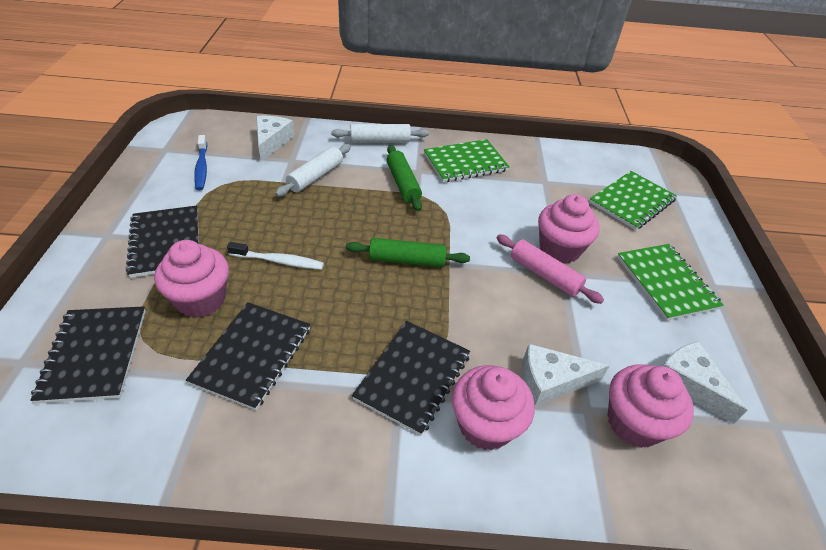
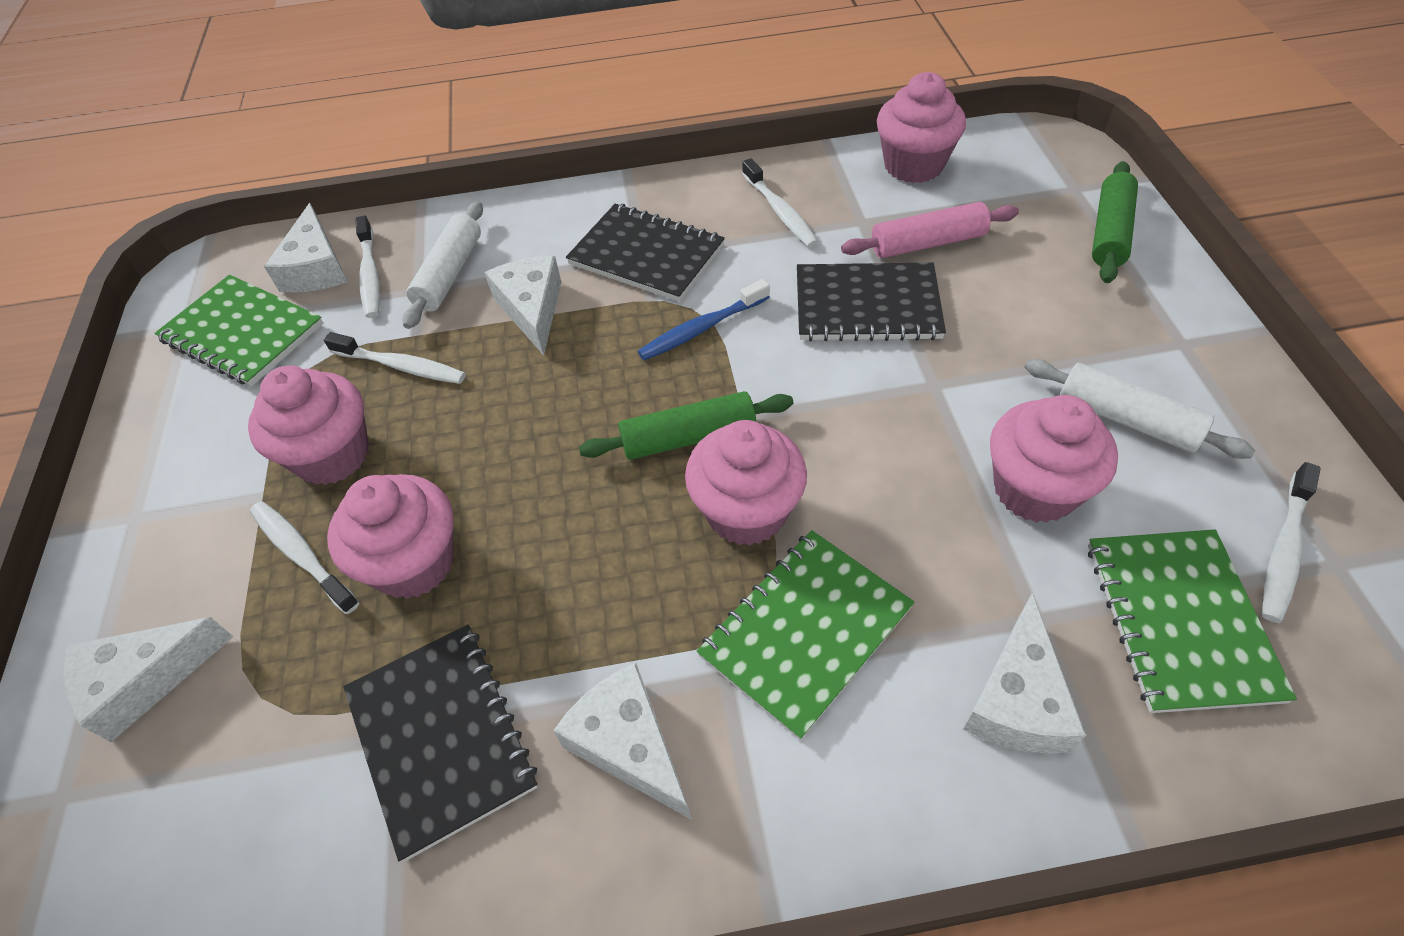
black notebook: 4 -> 3
pink cupcake: 4 -> 5
white cheese: 3 -> 5
white toothbrush: 1 -> 5

